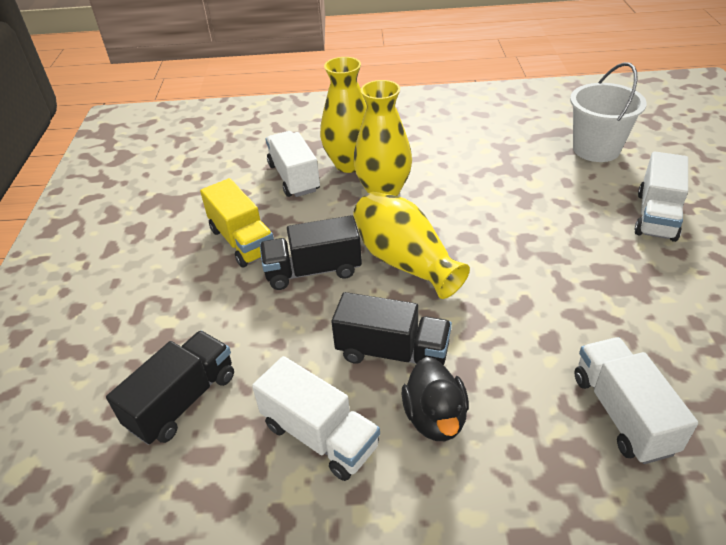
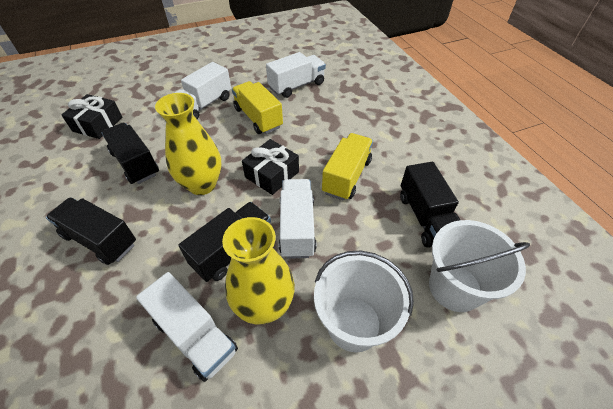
black duck: 1 -> 0
black gift: 0 -> 2
black truck: 3 -> 4
white bucket: 1 -> 2
yellow truck: 1 -> 2
yellow vase: 3 -> 2

